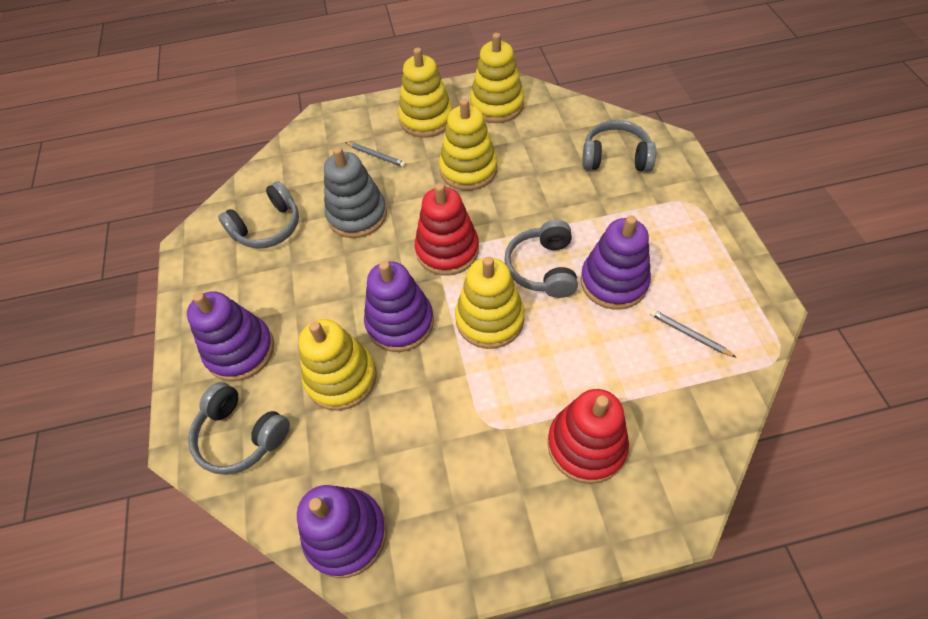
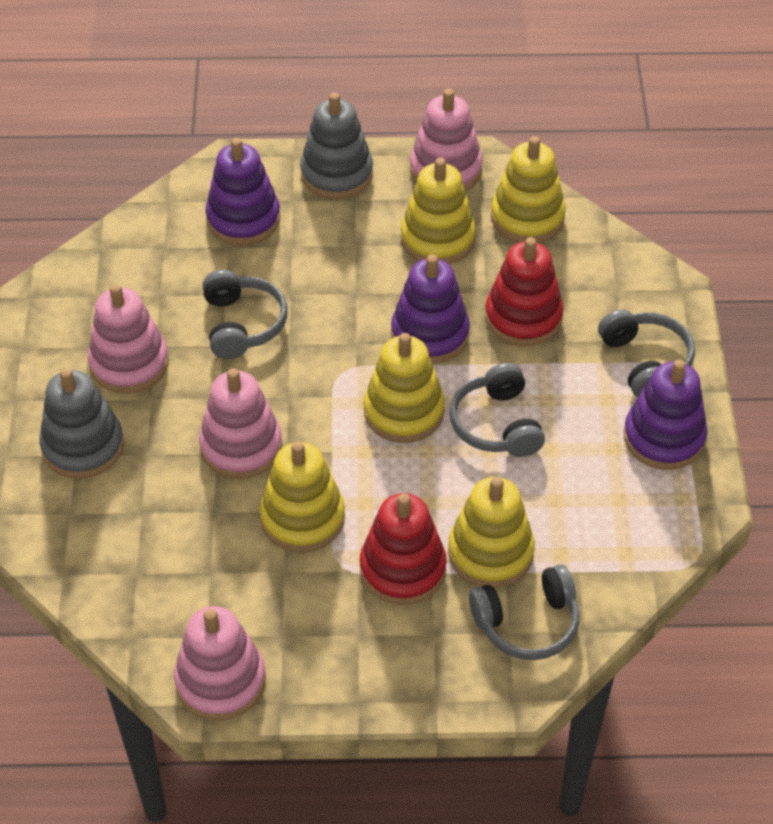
grey pencil: 2 -> 0
grey stacking toy: 1 -> 2
pink stacking toy: 0 -> 4
purple stacking toy: 4 -> 3

